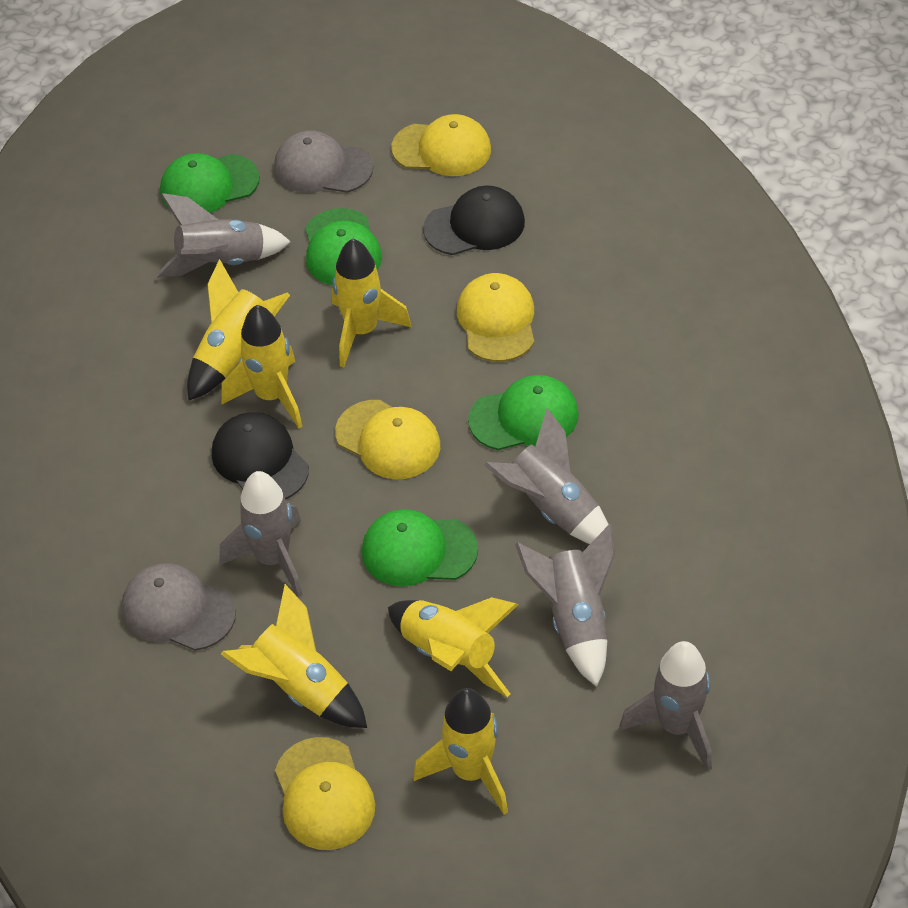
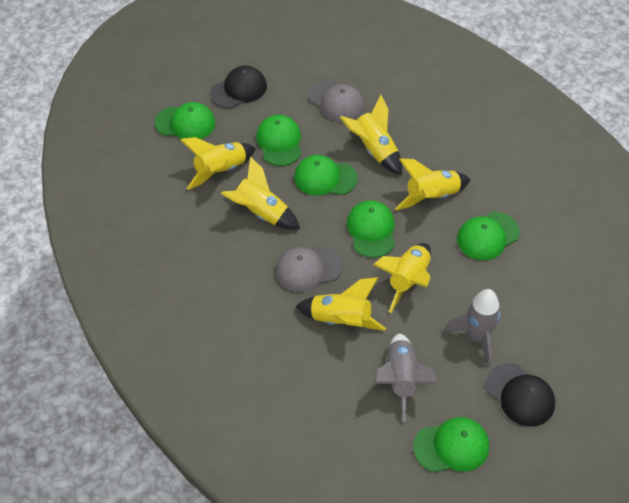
green cap: 4 -> 6
grey rocket: 5 -> 2
yellow cap: 4 -> 0

